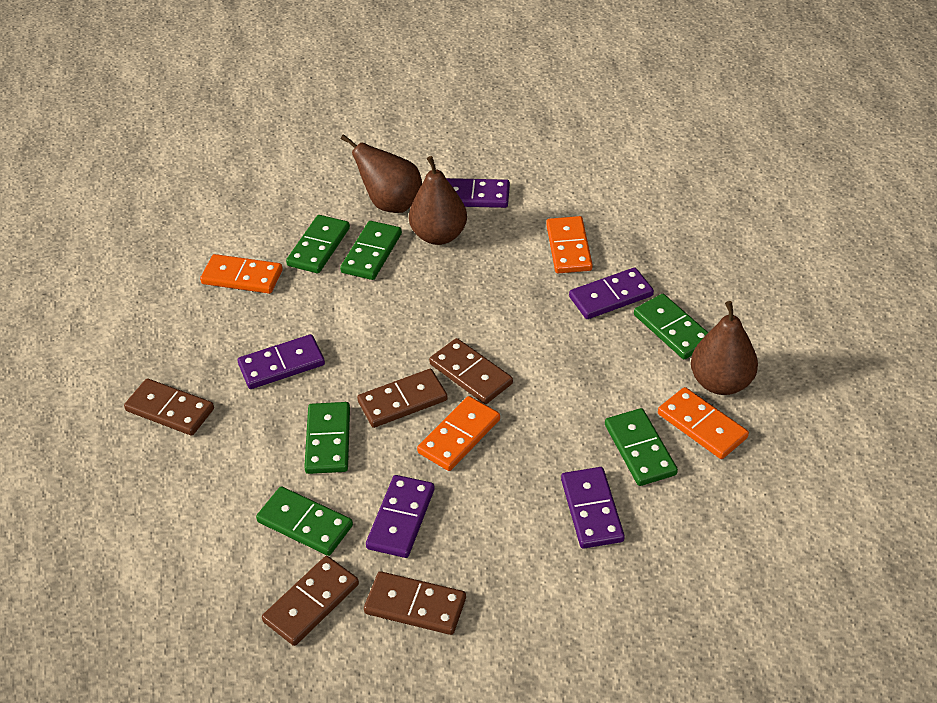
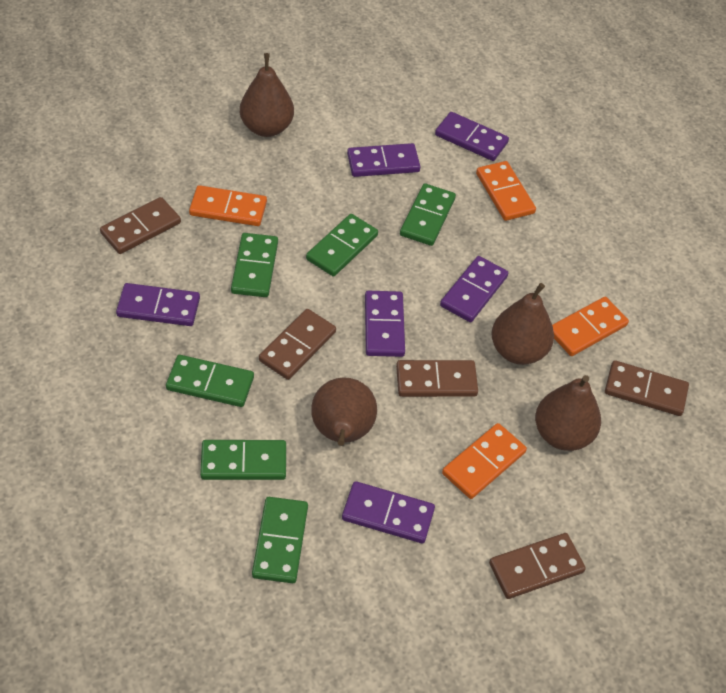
brown pear: 3 -> 4
purple domino: 5 -> 6

